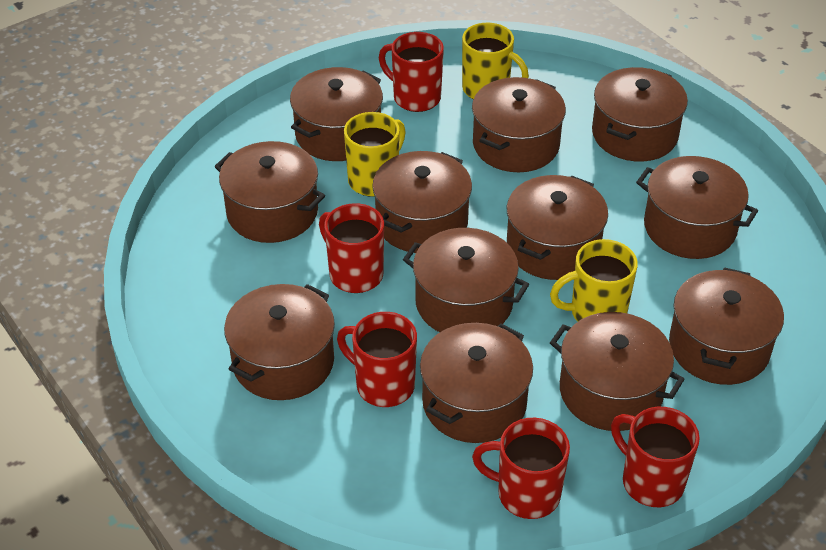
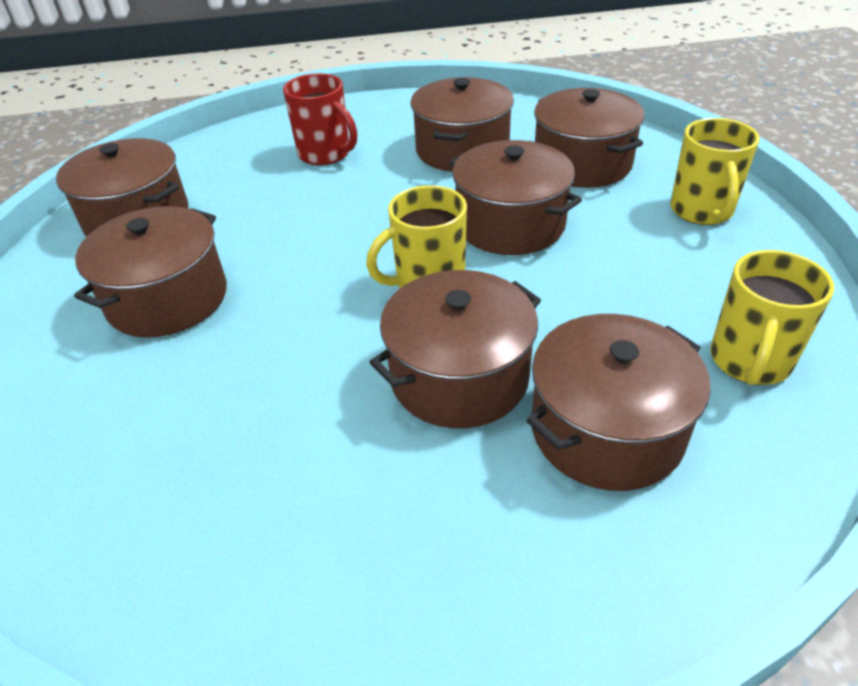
brown pot: 12 -> 7
red mug: 5 -> 1

